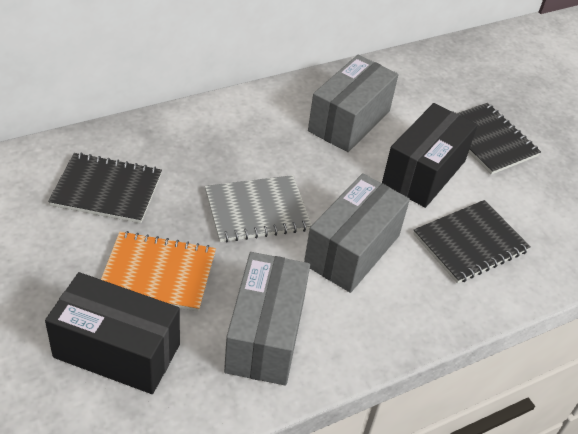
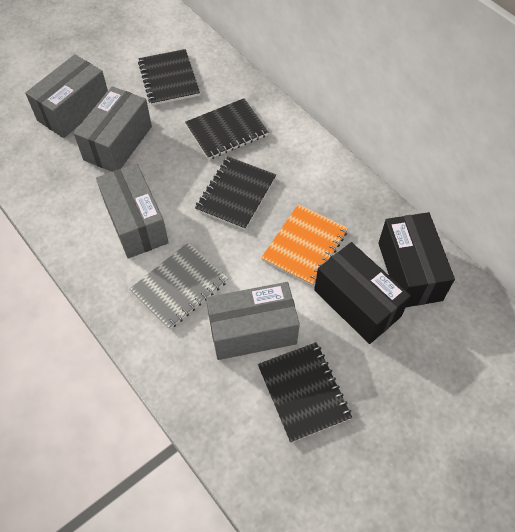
black notebook: 3 -> 4
grey box: 3 -> 4

